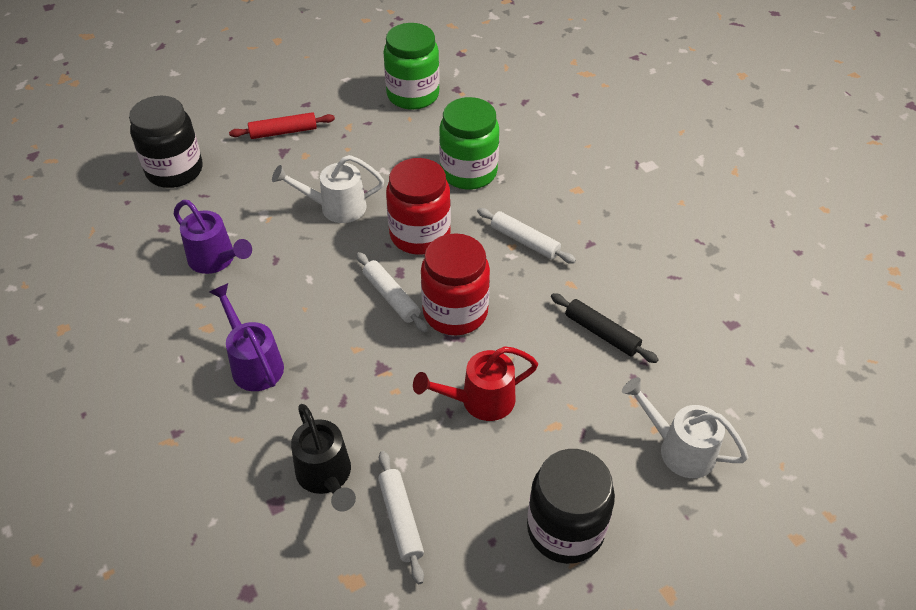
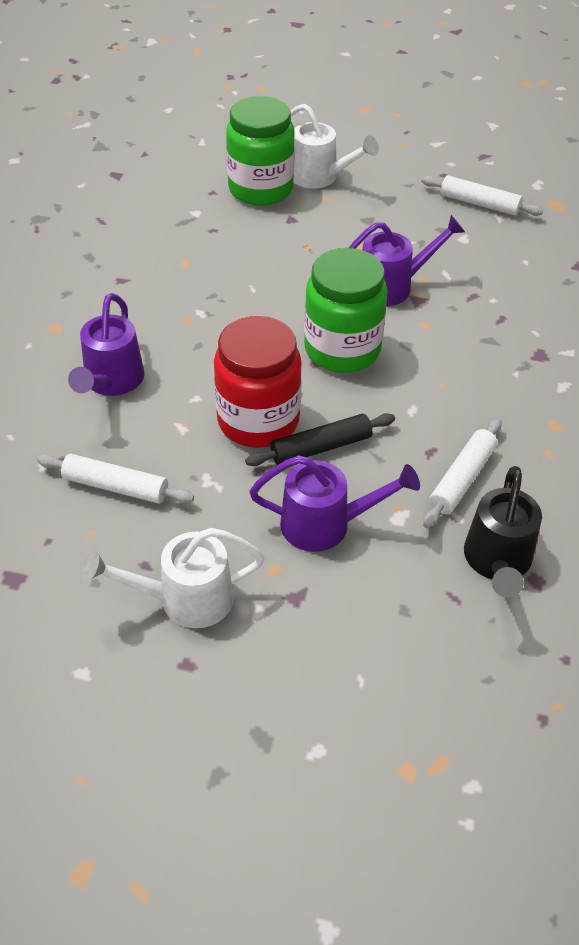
black jar: 2 -> 0
purple watering can: 2 -> 3
red jar: 2 -> 1
red rolling pin: 1 -> 0
red watering can: 1 -> 0

